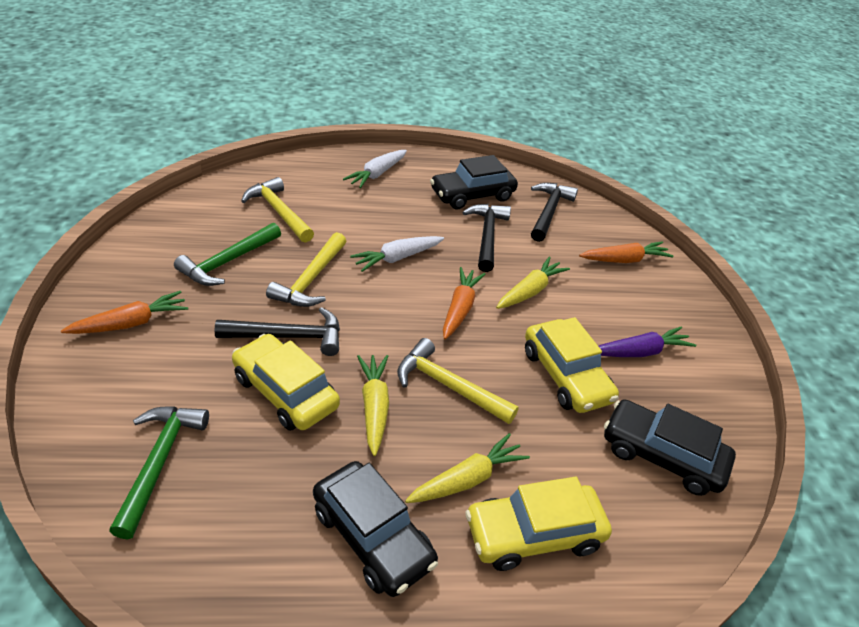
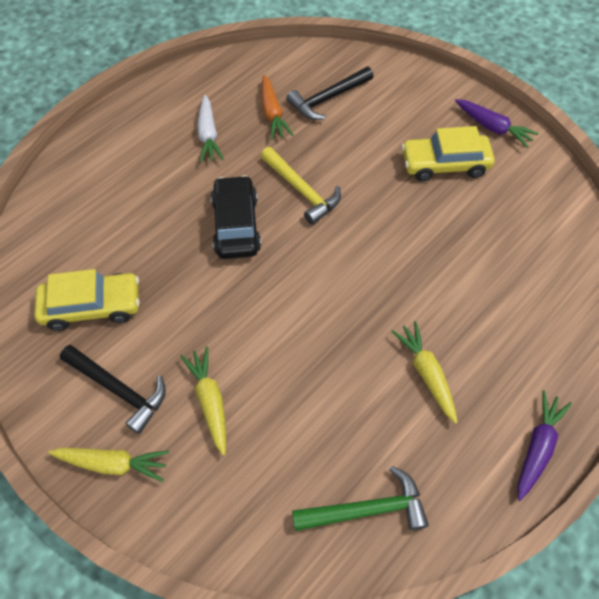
black car: 3 -> 1
black hammer: 3 -> 2
green hammer: 2 -> 1
orange carrot: 3 -> 1
purple carrot: 1 -> 2
white carrot: 2 -> 1
yellow car: 3 -> 2
yellow hammer: 3 -> 1

